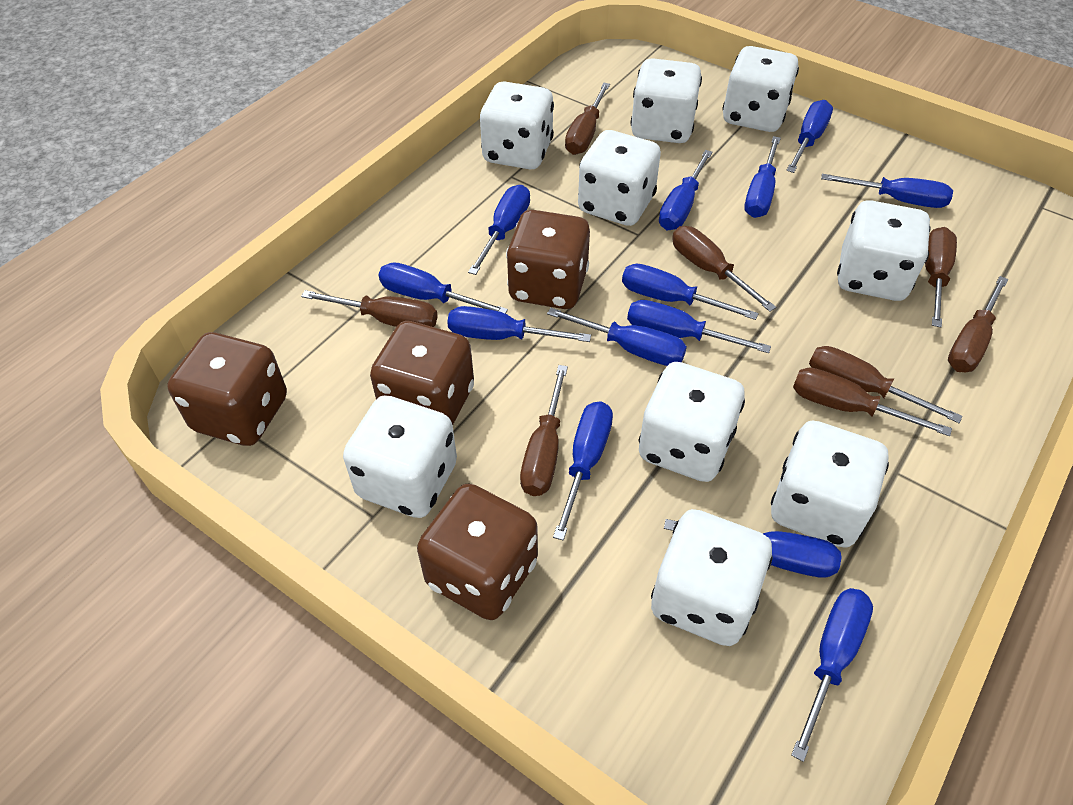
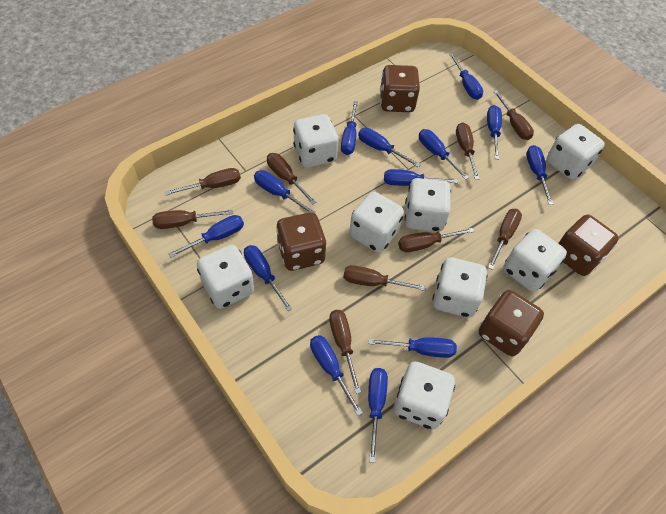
brown screwdriver: 8 -> 9
white dice: 9 -> 8

